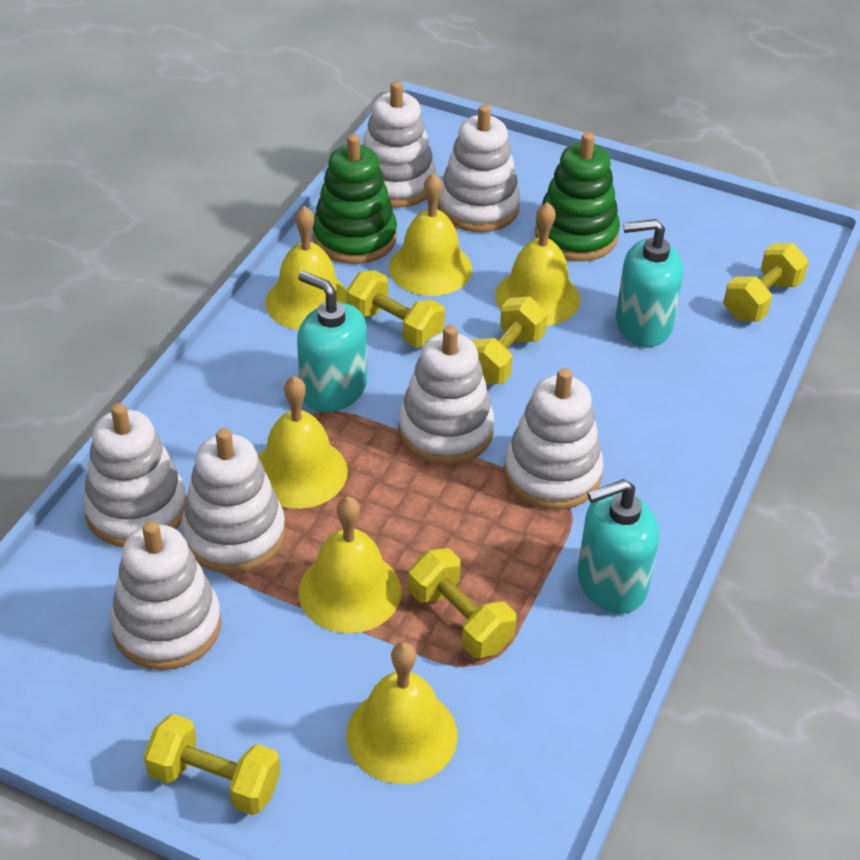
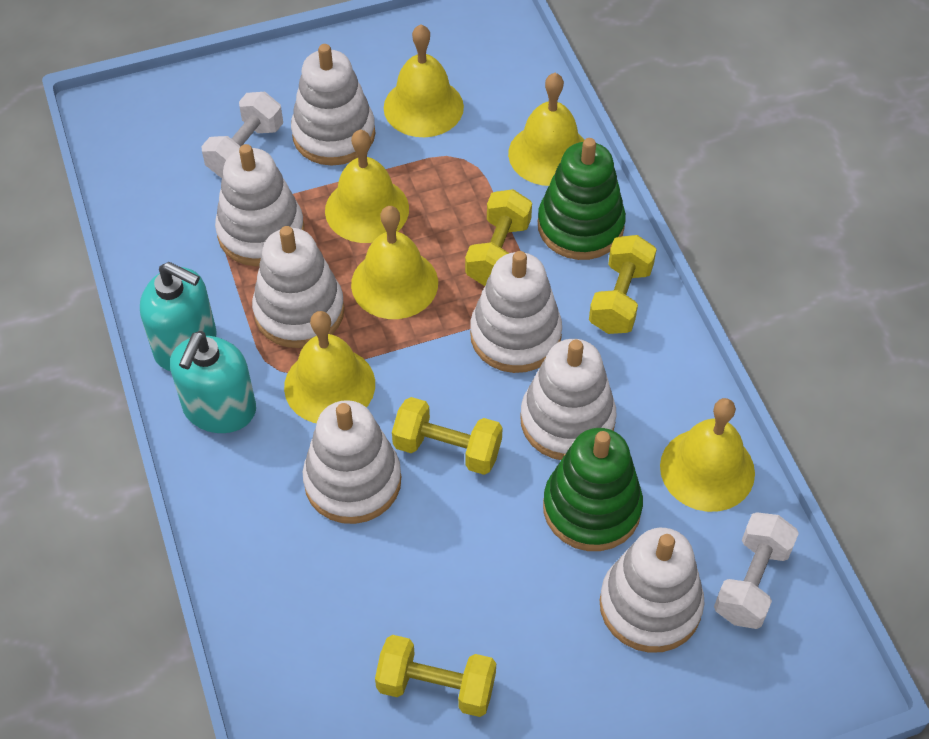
turquoise soap dispenser: 3 -> 2
white dumbbell: 0 -> 2
yellow dumbbell: 5 -> 4

